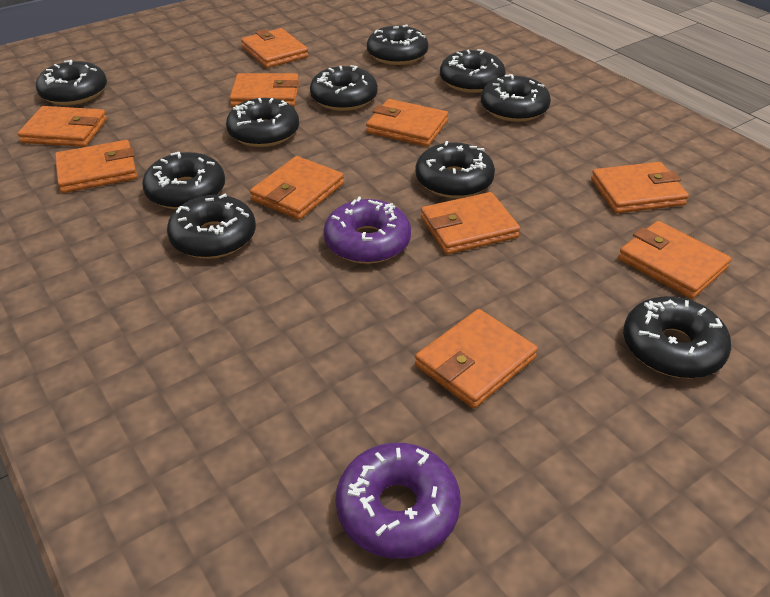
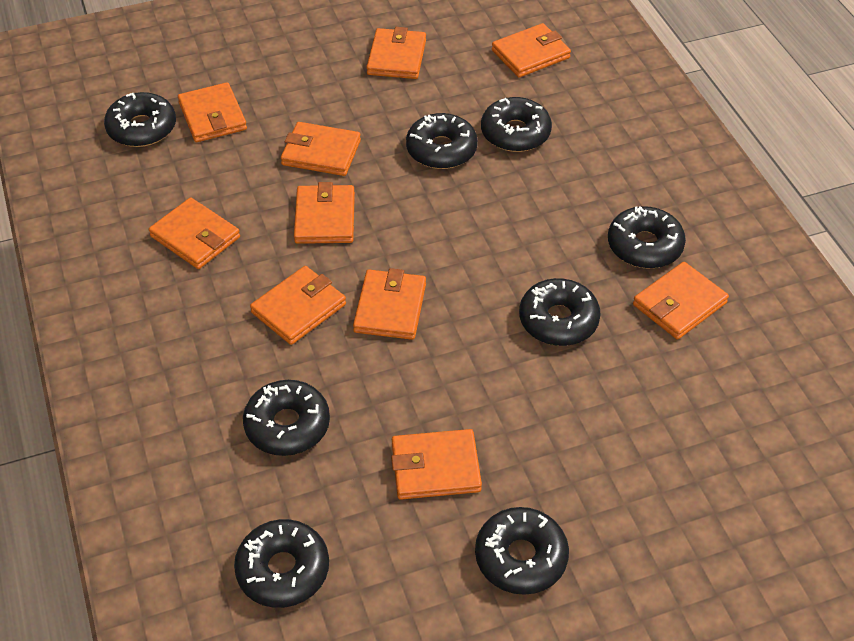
black donut: 10 -> 8
purple donut: 2 -> 0

